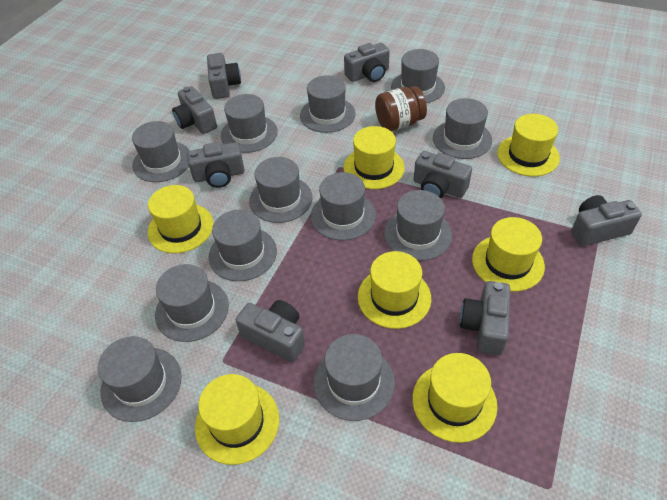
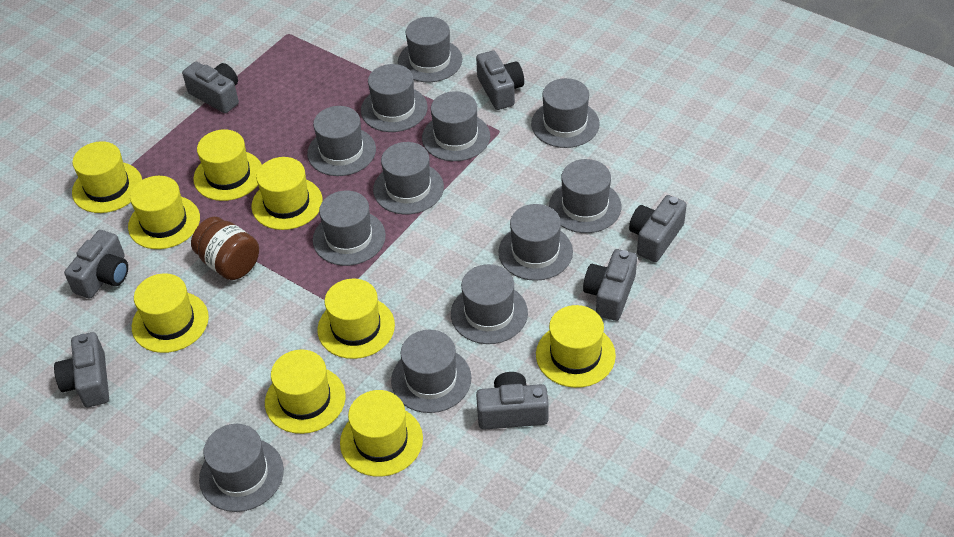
grey camera: 8 -> 7
yellow hat: 7 -> 9

